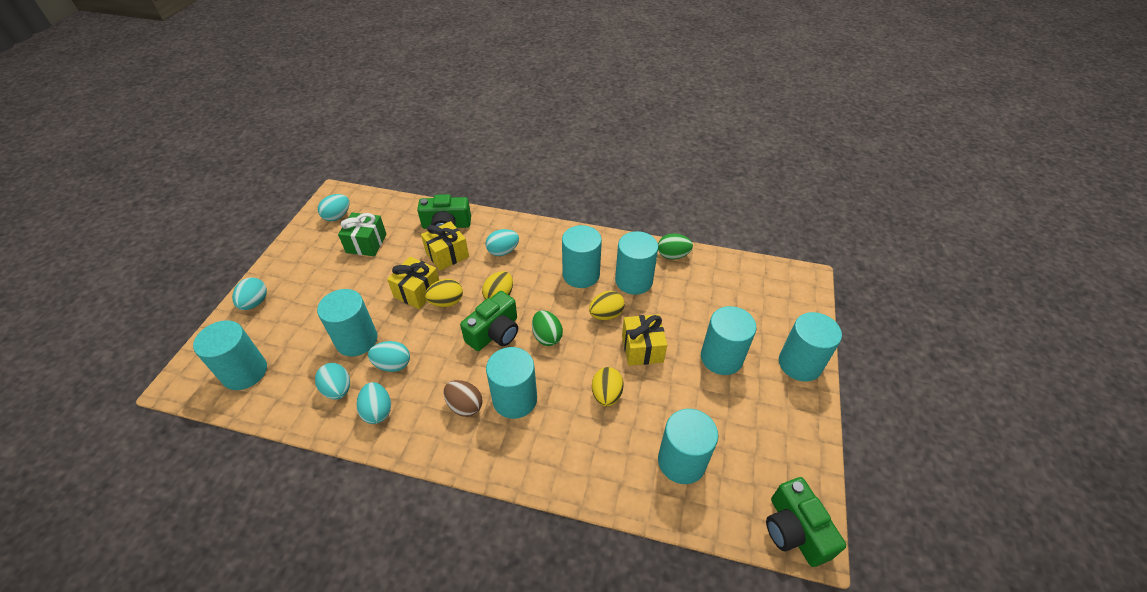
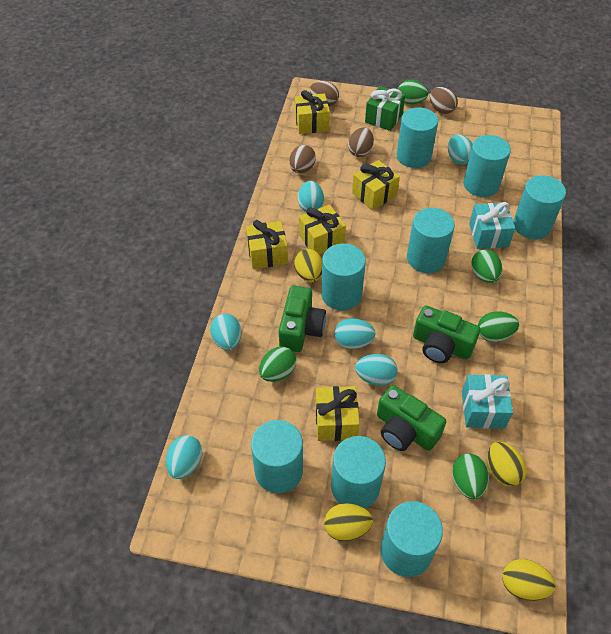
brown egg: 1 -> 4
green egg: 2 -> 5
turquoise gift: 0 -> 2
yellow gift: 3 -> 5

